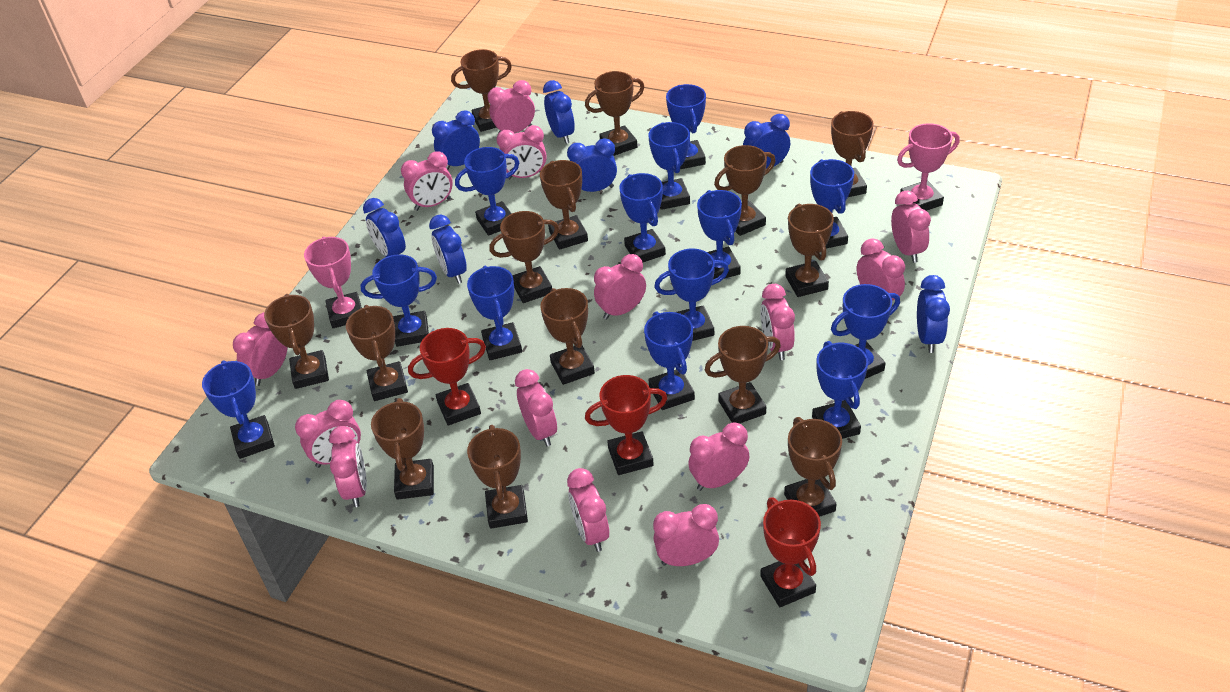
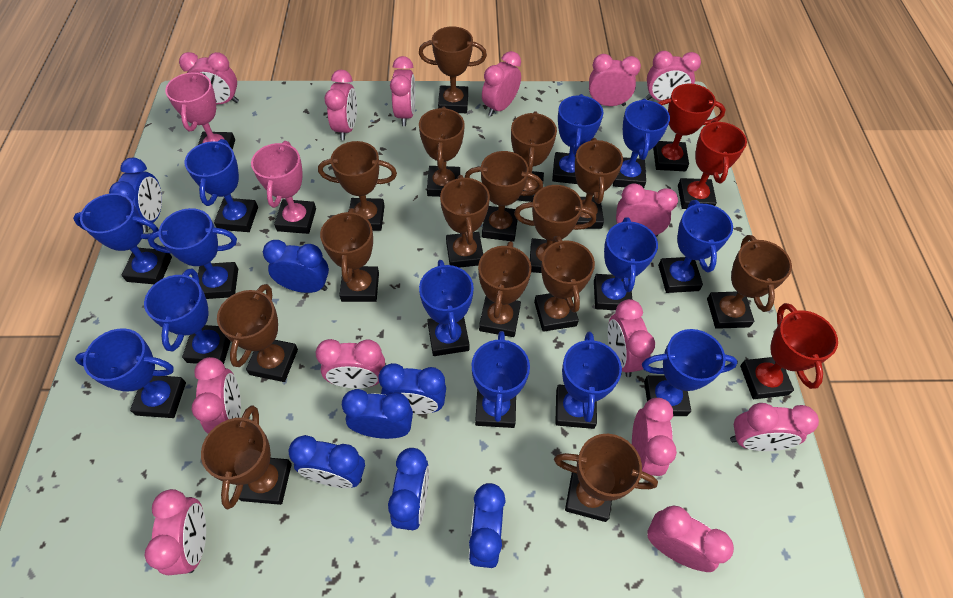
brown trophy: 14 -> 15

